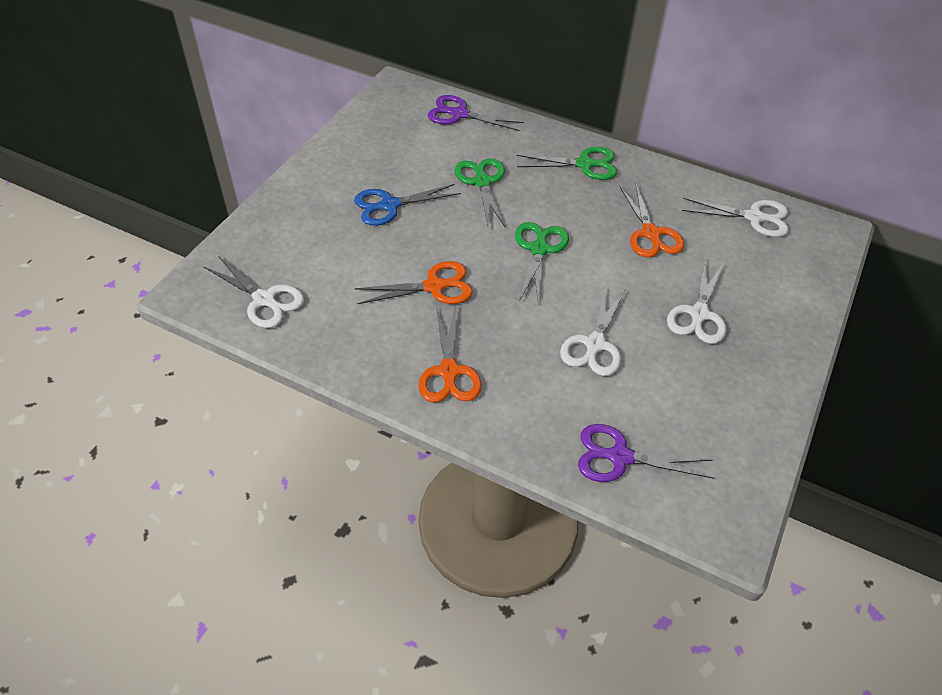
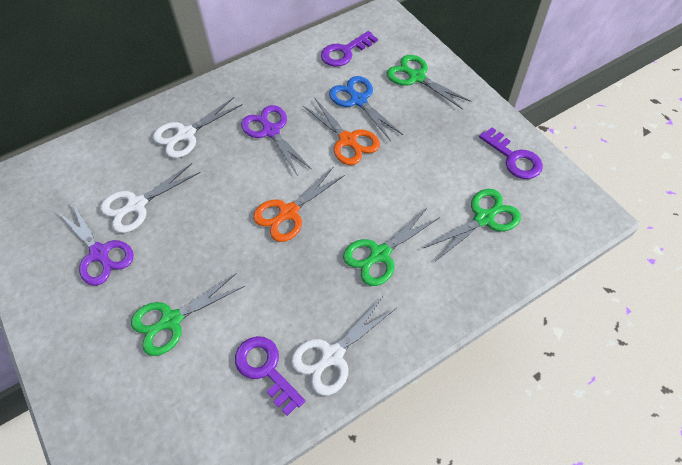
green scissors: 3 -> 4
orange scissors: 3 -> 2
purple key: 0 -> 3
white scissors: 4 -> 3

